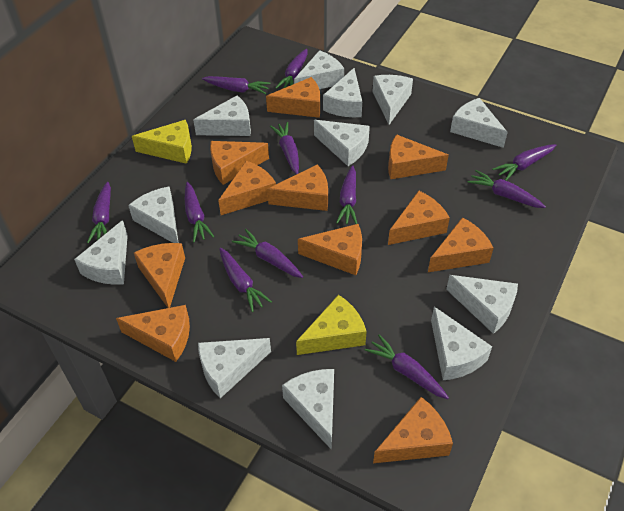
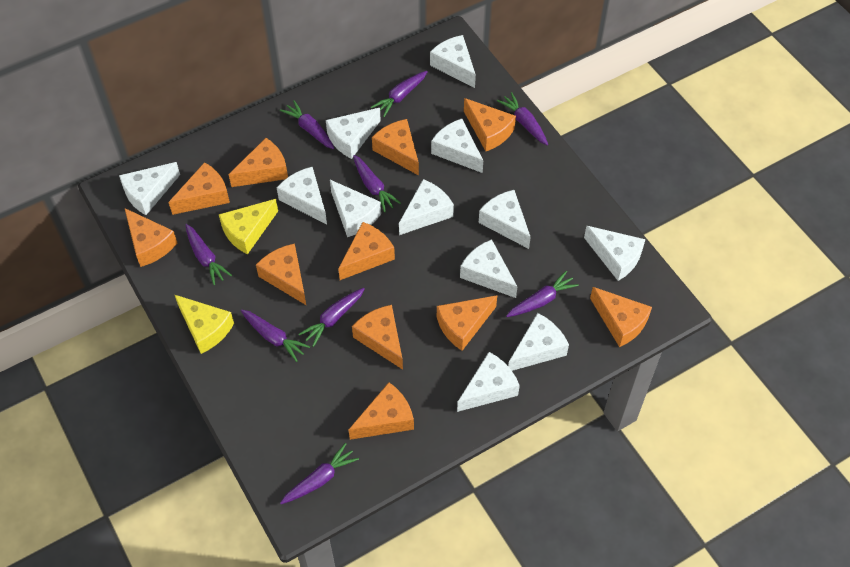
purple carrot: 11 -> 9

